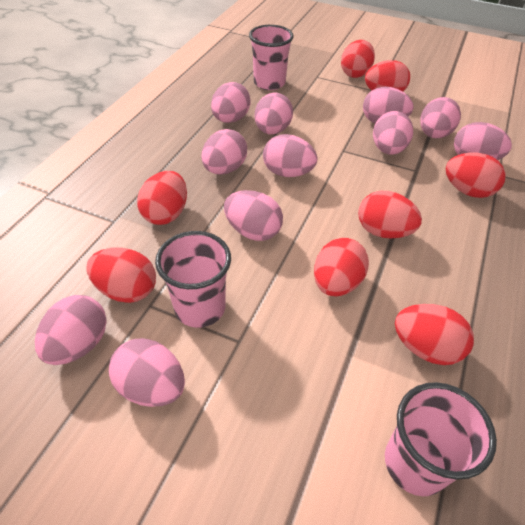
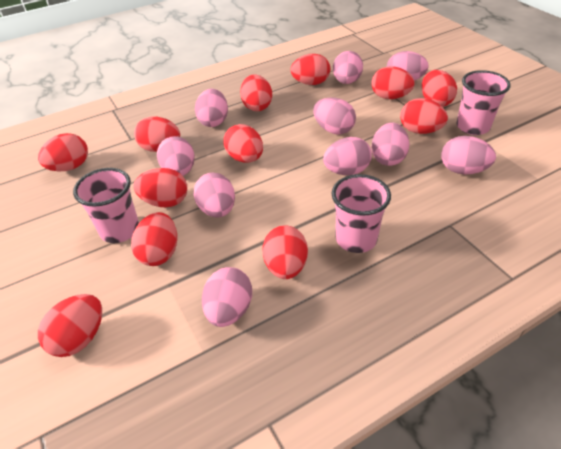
pink egg: 11 -> 10
red egg: 8 -> 12

